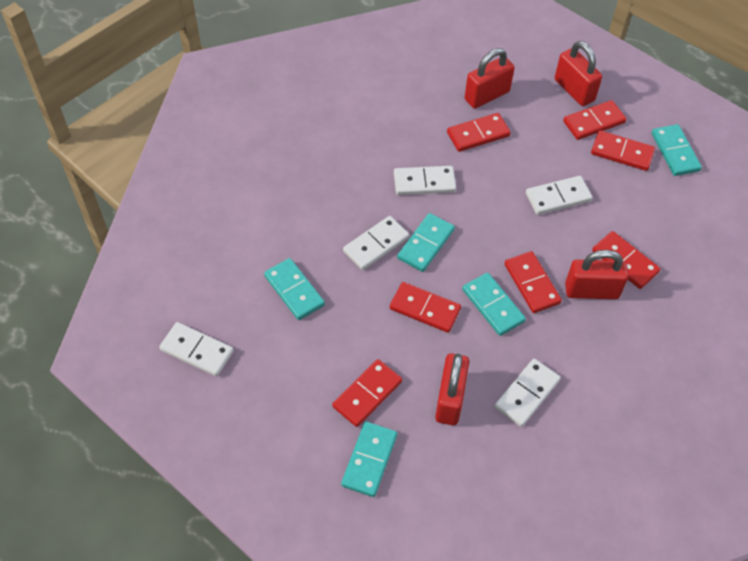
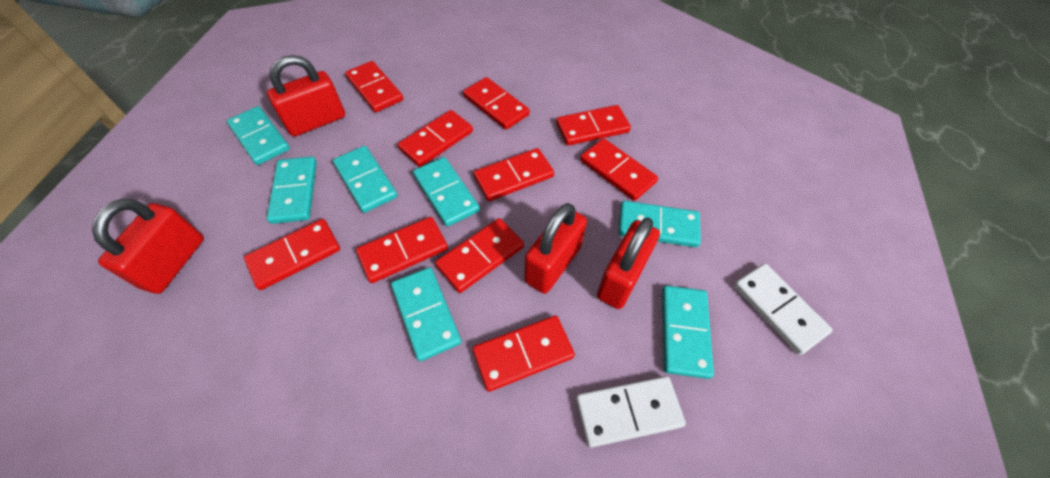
red domino: 7 -> 10
turquoise domino: 5 -> 7
white domino: 5 -> 2

